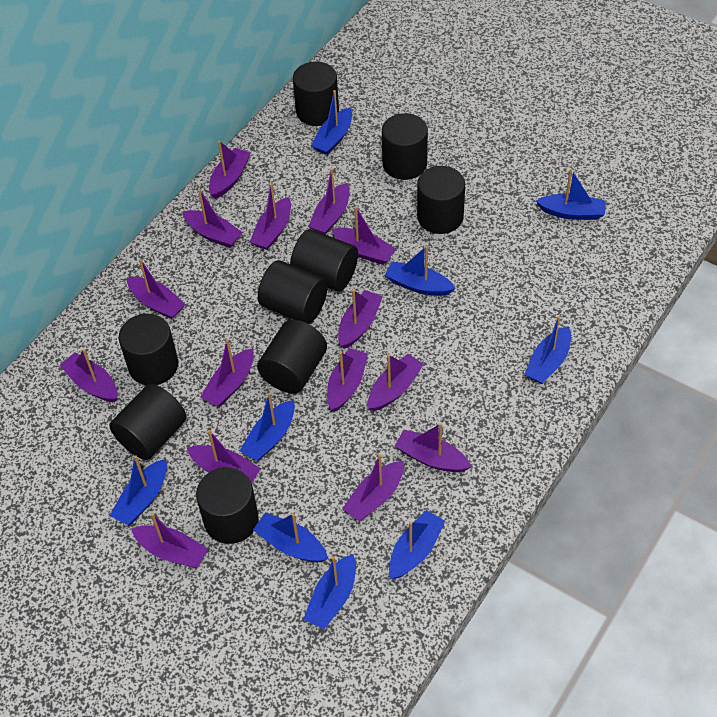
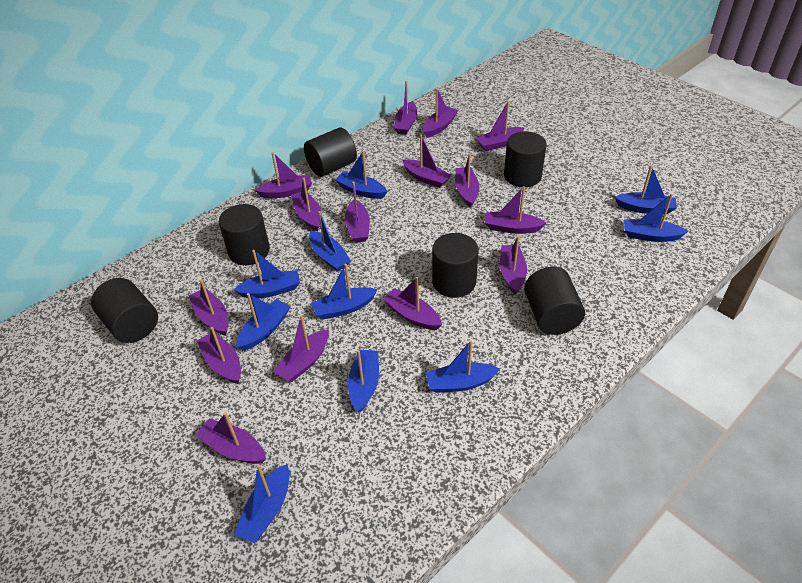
black cylinder: 9 -> 6
blue boat: 9 -> 10

